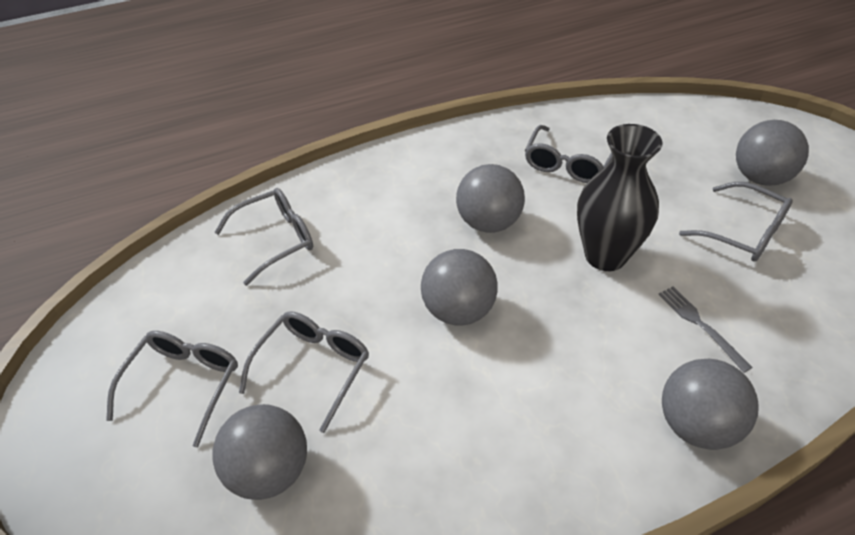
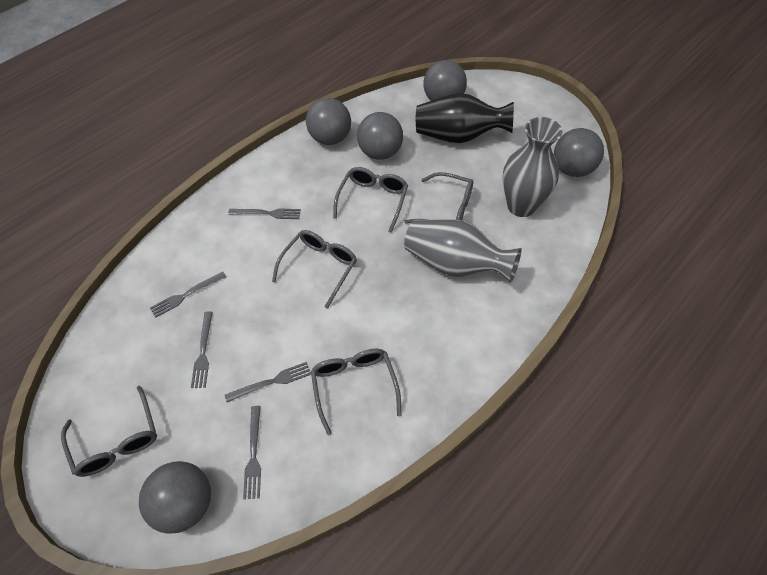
grey fork: 1 -> 5
grey vase: 0 -> 2

